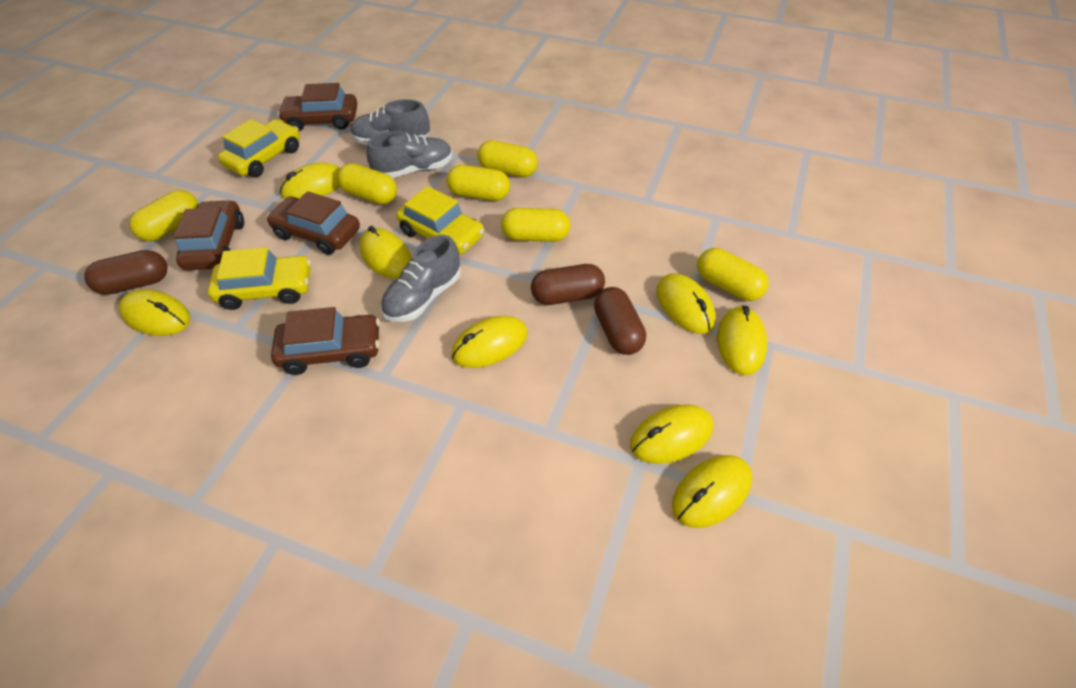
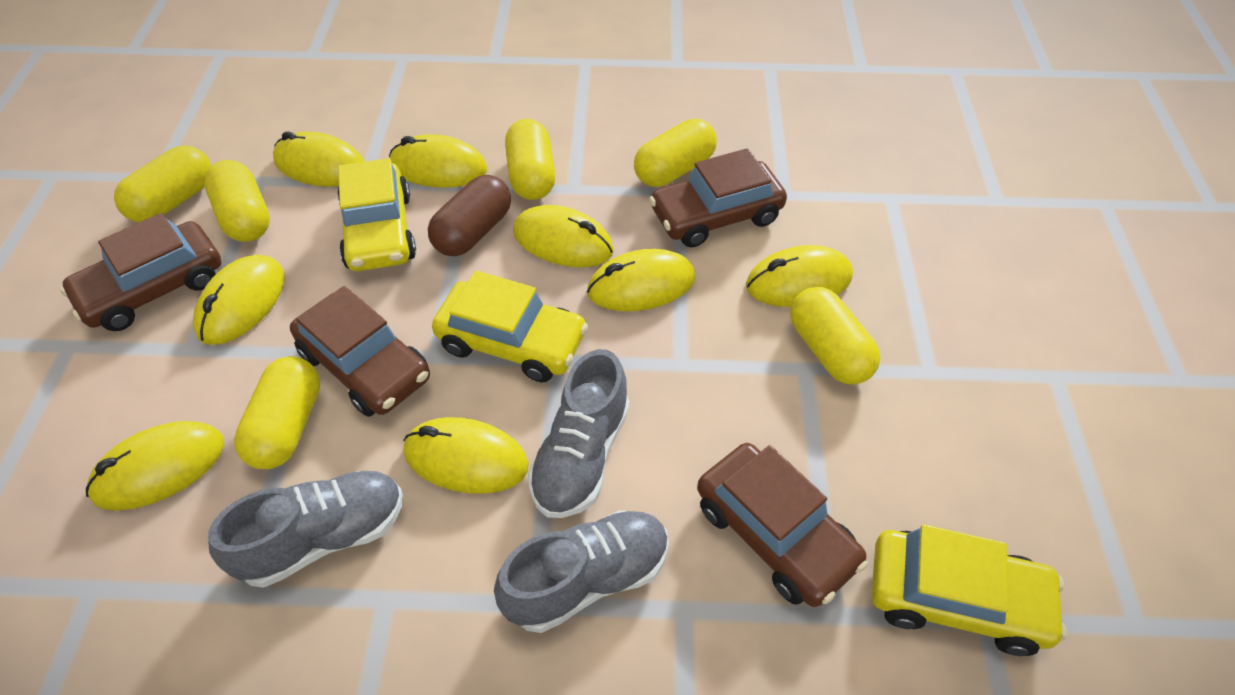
brown capsule: 3 -> 1

